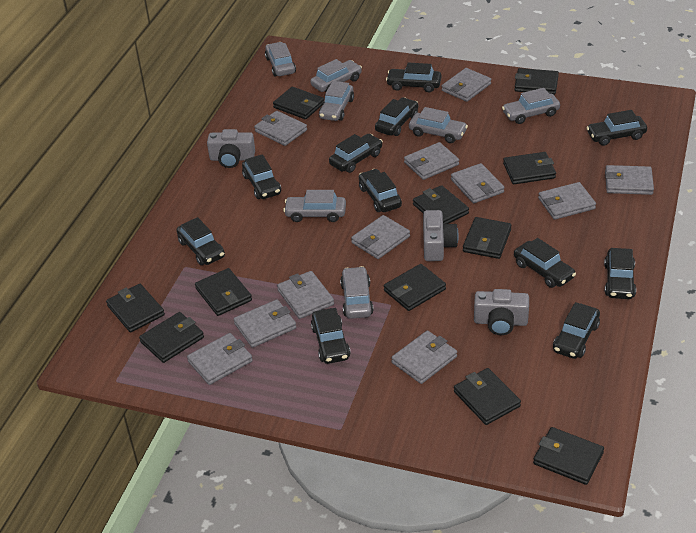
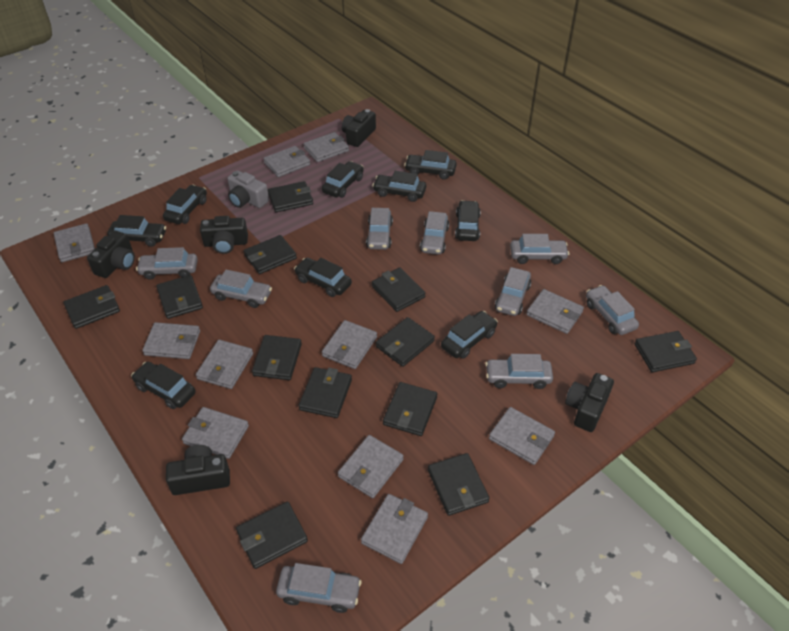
black camera: 0 -> 5
black car: 11 -> 9
black wallet: 11 -> 12
grey camera: 3 -> 1
grey car: 7 -> 9

